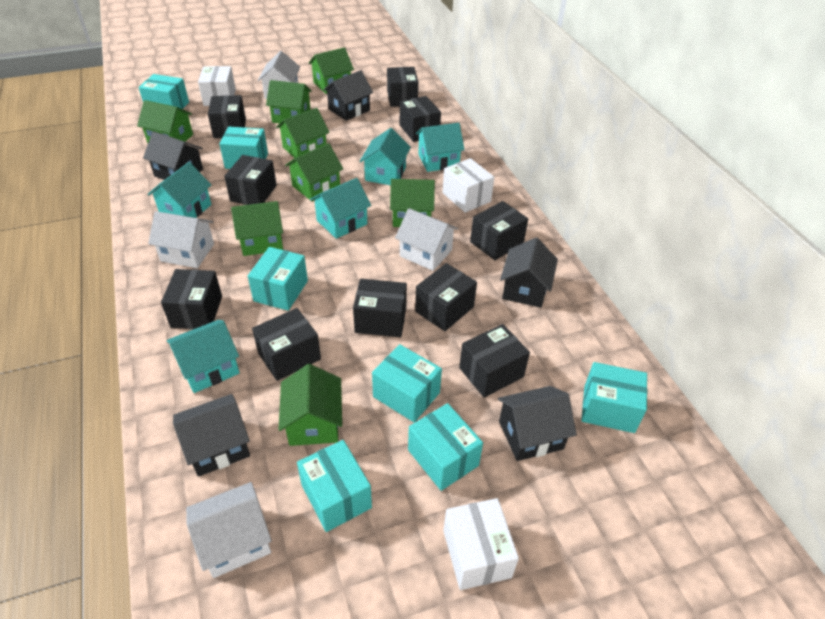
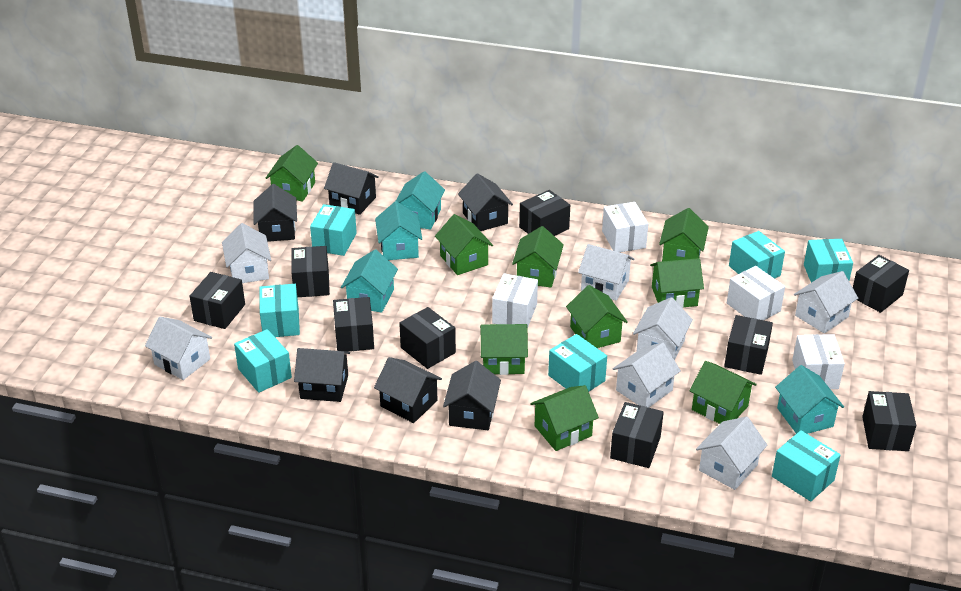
black box: 10 -> 9
black house: 5 -> 6
green house: 8 -> 9
turquoise house: 5 -> 4
white box: 3 -> 4
white house: 4 -> 7

